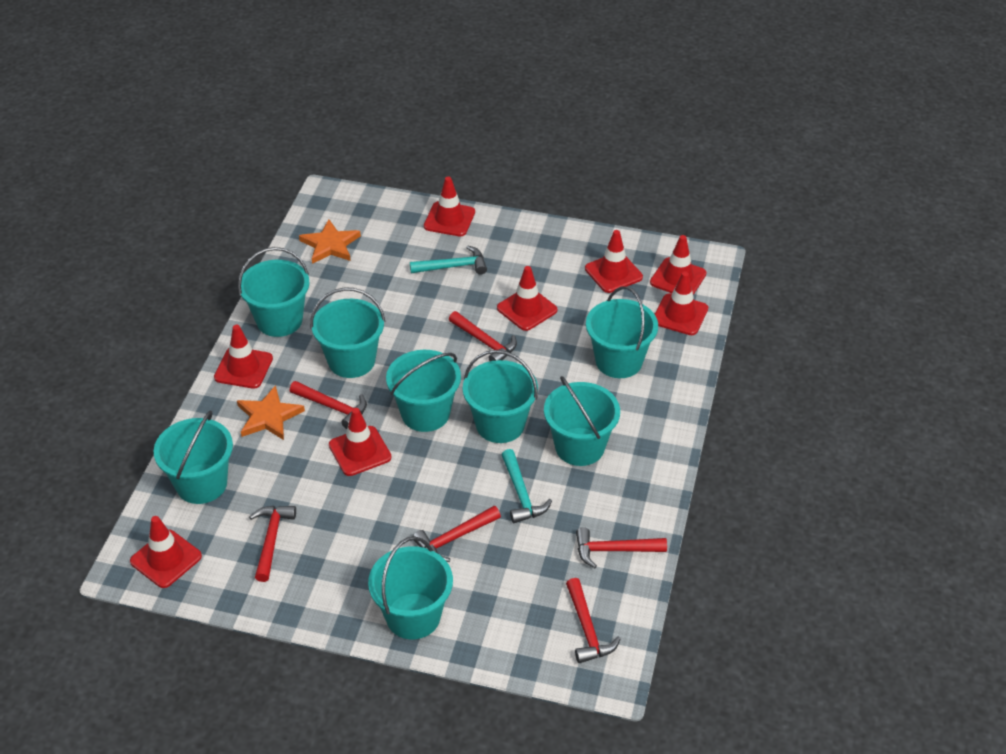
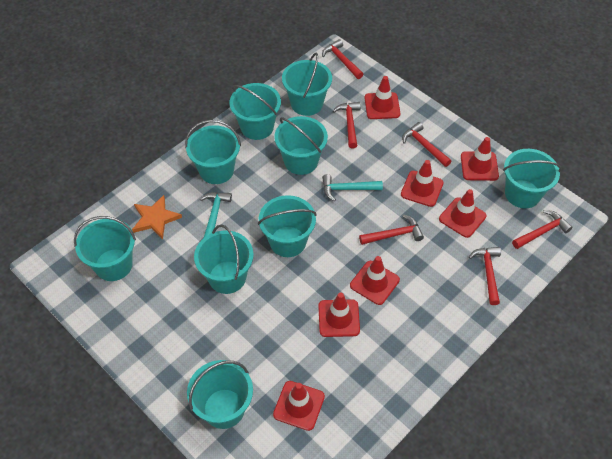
orange star: 2 -> 1
red traffic cone: 8 -> 7
turquoise bucket: 8 -> 9

